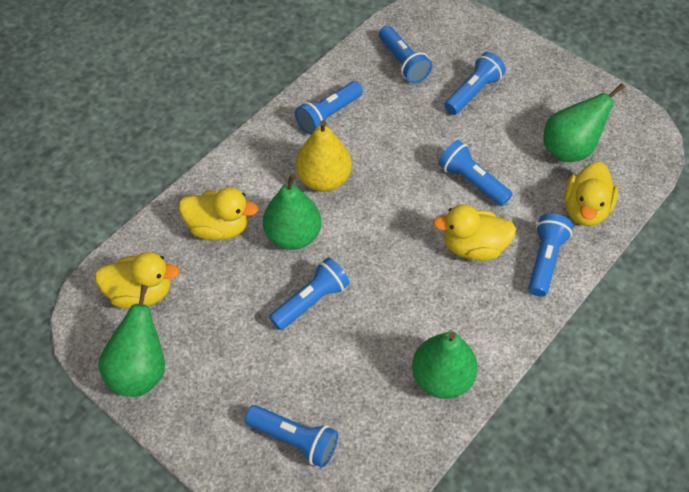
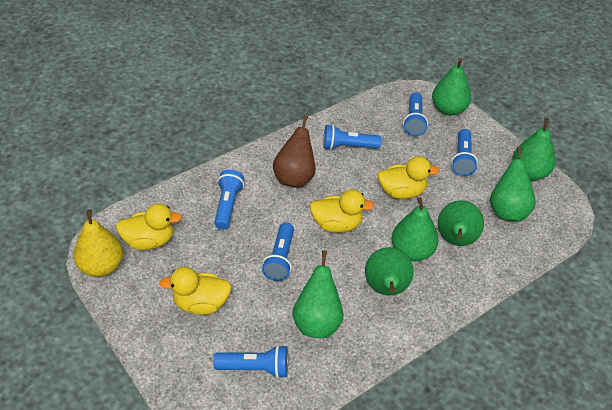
blue flashlight: 7 -> 6
brown pear: 0 -> 1
green pear: 4 -> 7

